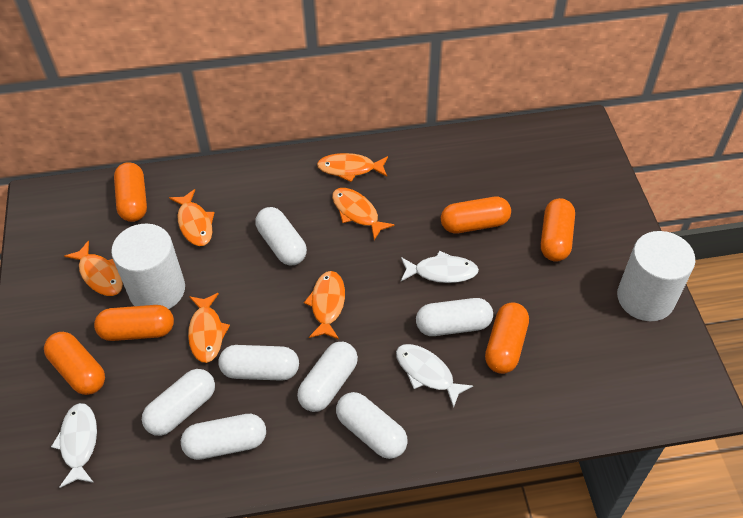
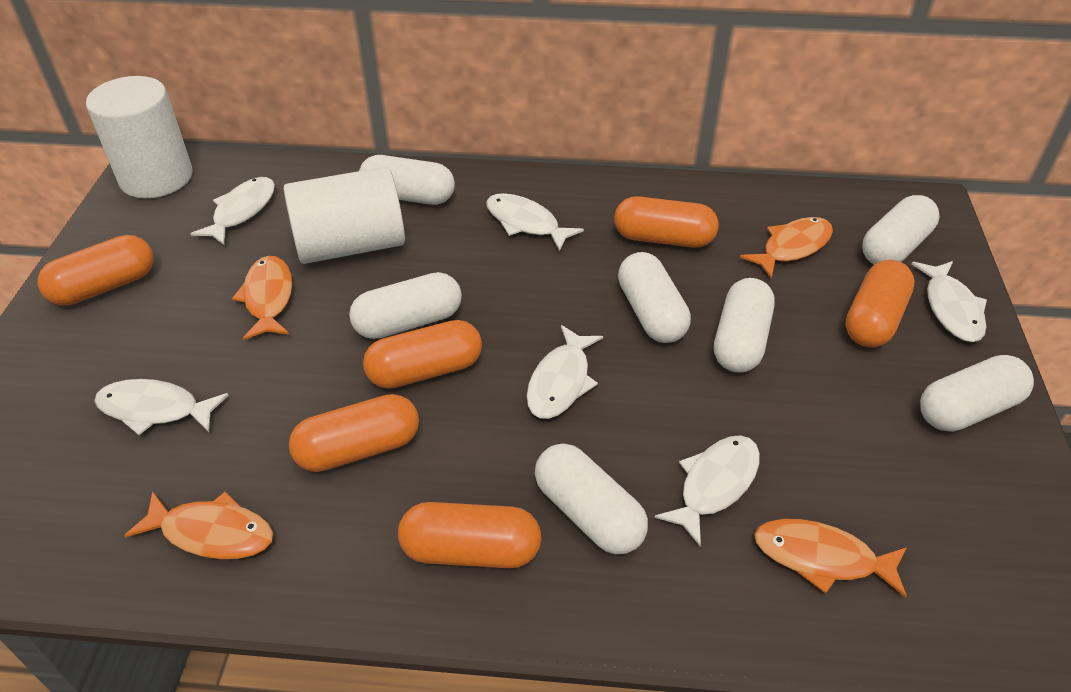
orange fish: 6 -> 4
white fish: 3 -> 6

